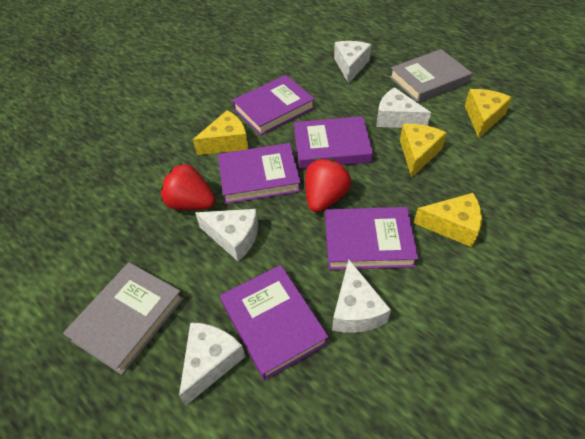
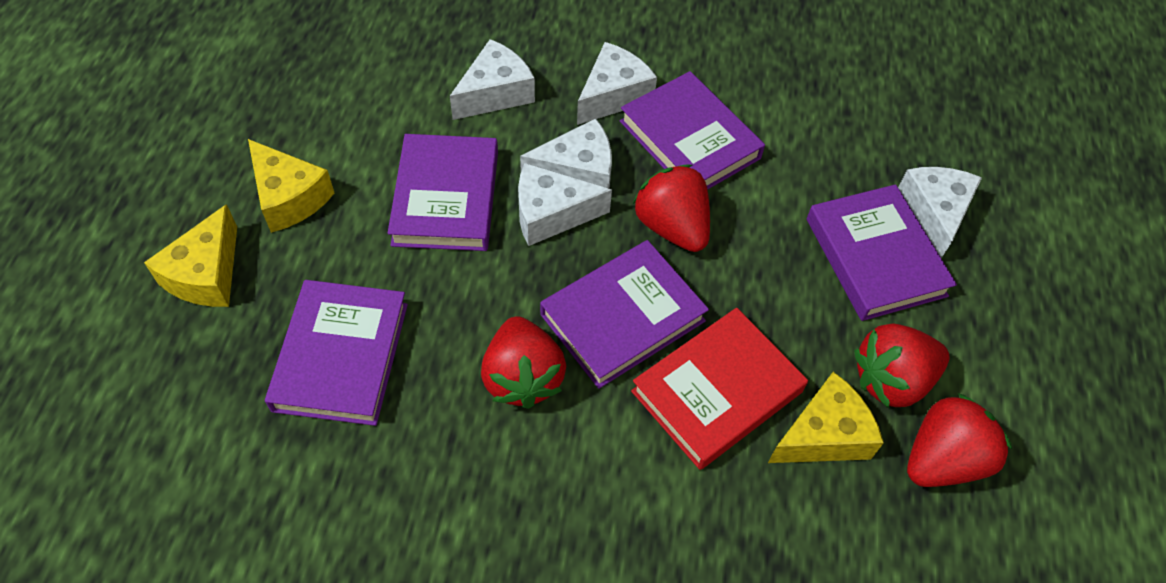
grey book: 2 -> 0
red book: 0 -> 1
red strawberry: 2 -> 4
yellow cheese: 4 -> 3

